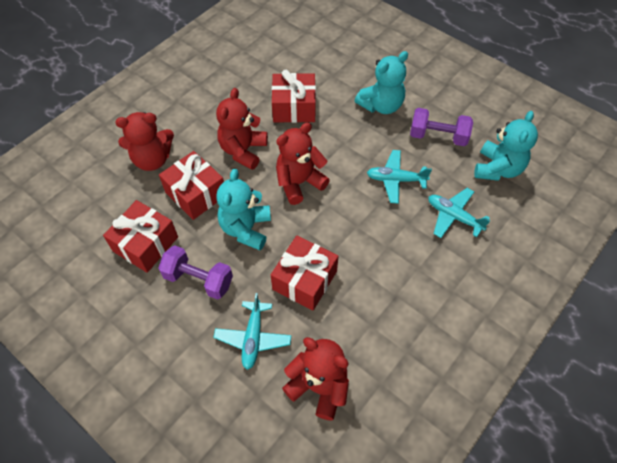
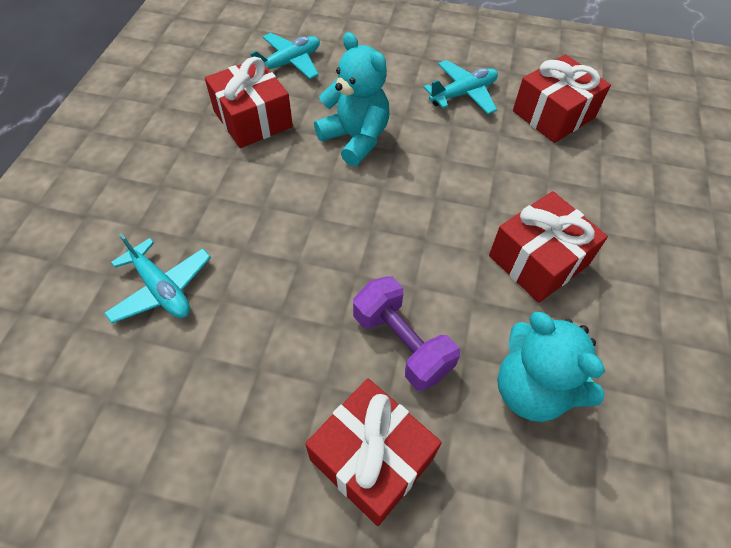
purple dumbbell: 2 -> 1
red teddy bear: 4 -> 0
turquoise teddy bear: 3 -> 2

